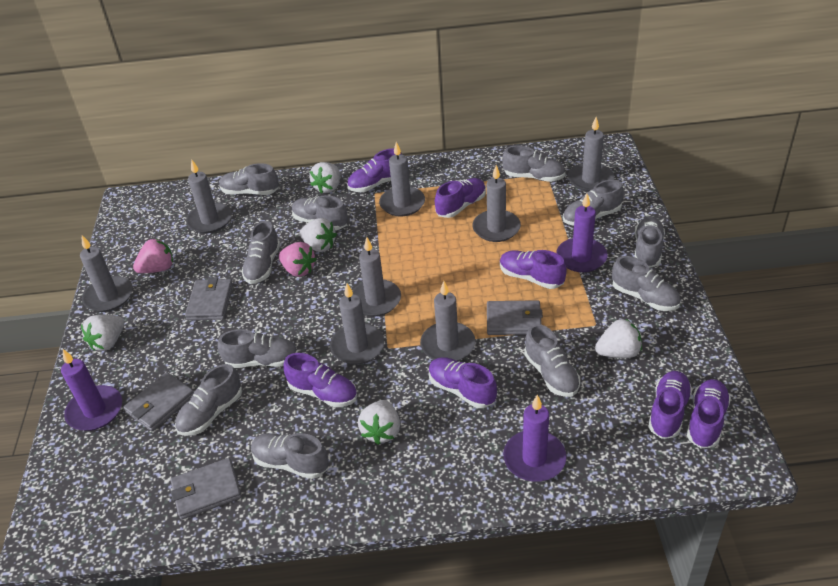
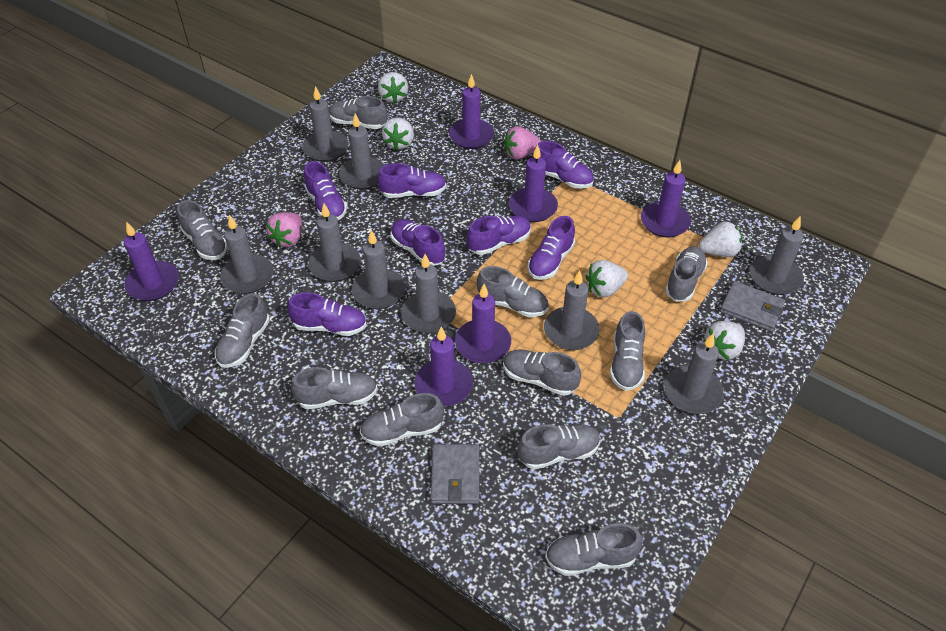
grey candle: 8 -> 9
grey wallet: 4 -> 2
purple candle: 3 -> 6

